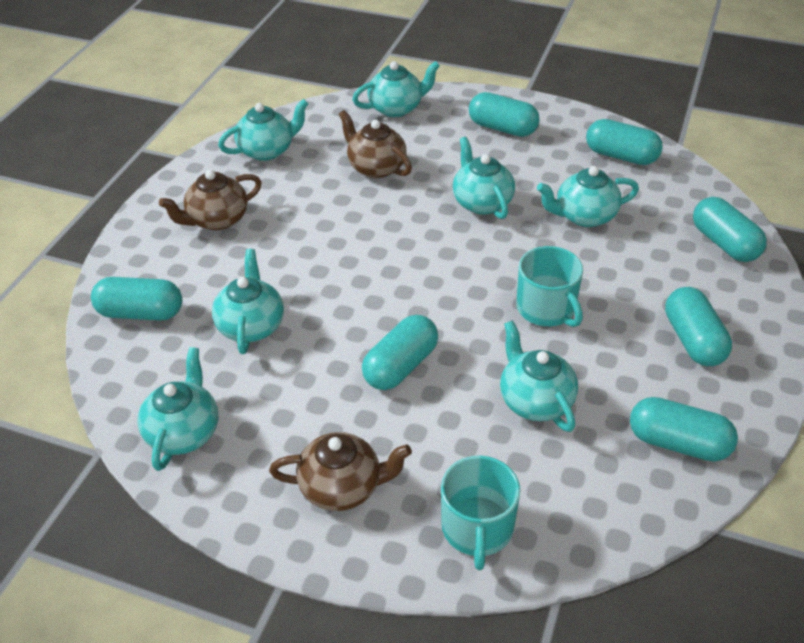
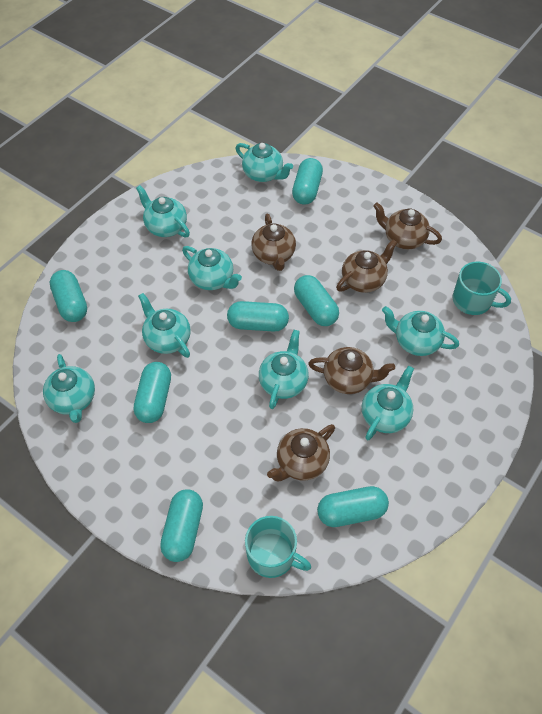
brown teapot: 3 -> 5
turquoise teapot: 7 -> 8

